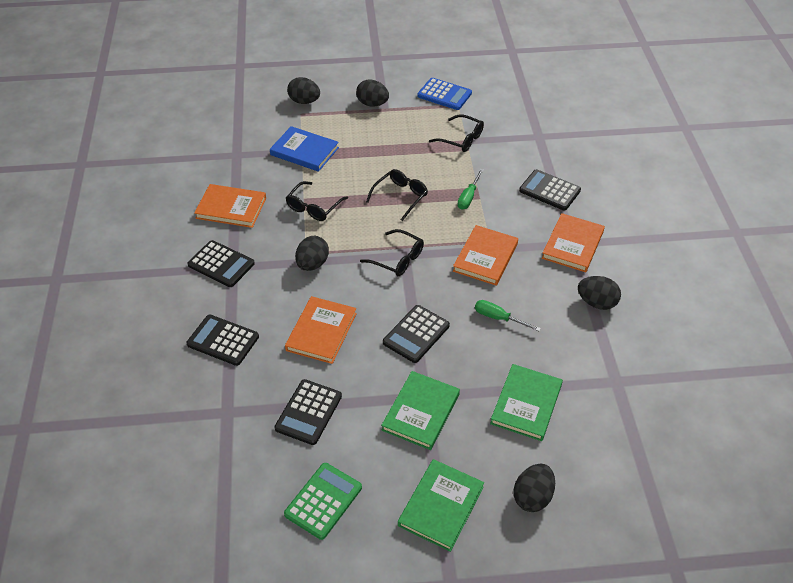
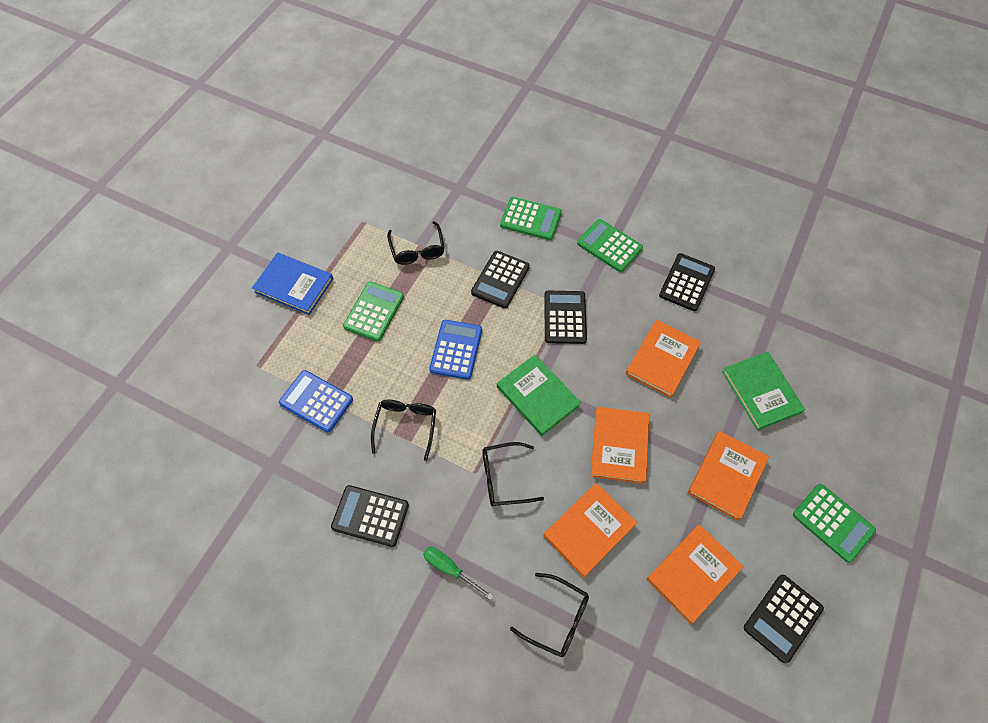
black egg: 5 -> 0
blue calculator: 1 -> 2
green book: 3 -> 2
green calculator: 1 -> 4
green screwdriver: 2 -> 1
orange book: 4 -> 5

